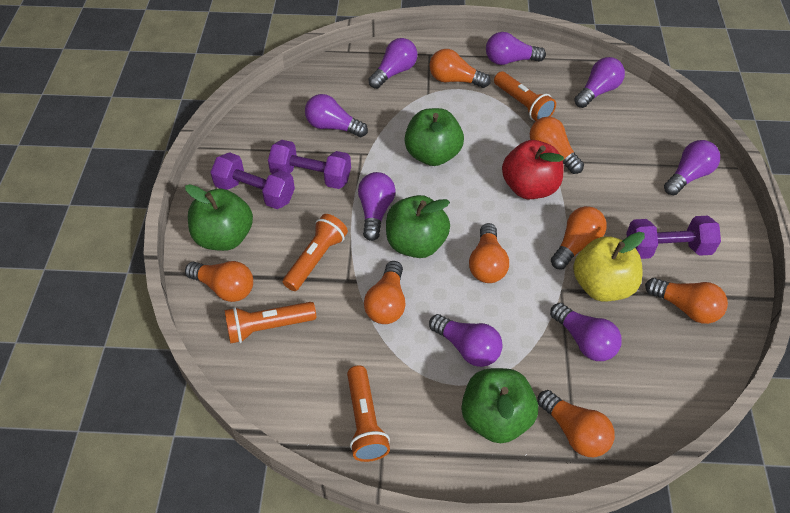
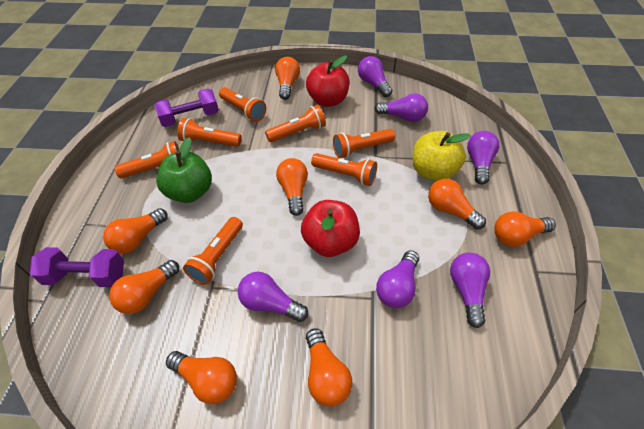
green apple: 4 -> 1
orange flashlight: 4 -> 7
purple dumbbell: 3 -> 2
purple light bulb: 8 -> 6
red apple: 1 -> 2

